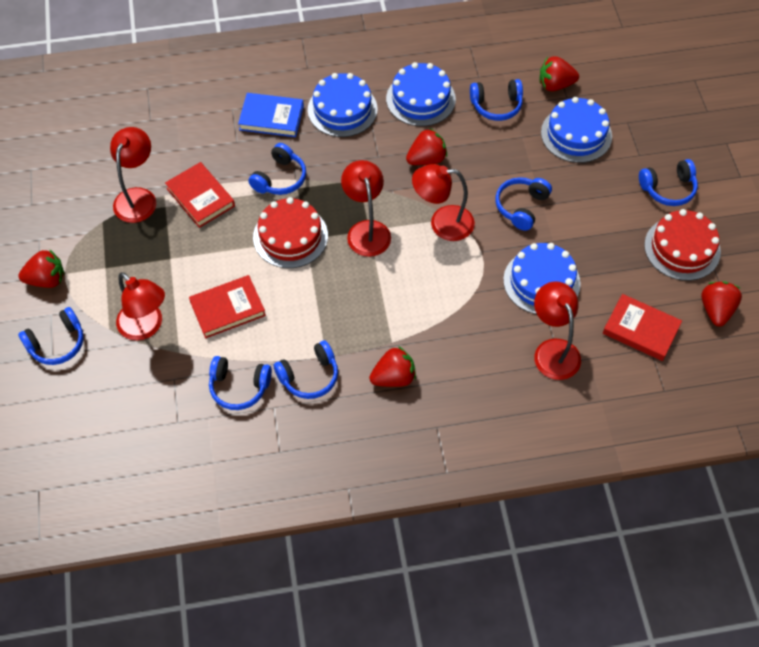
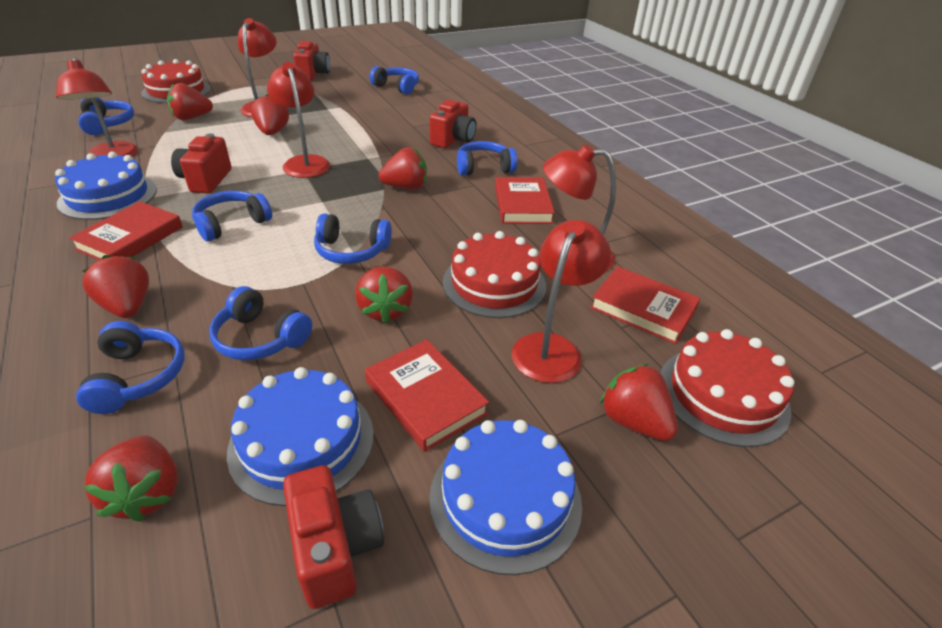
blue book: 1 -> 0
blue cake: 4 -> 3
red book: 3 -> 4
red cake: 2 -> 3
red camera: 0 -> 4
red strawberry: 5 -> 7

